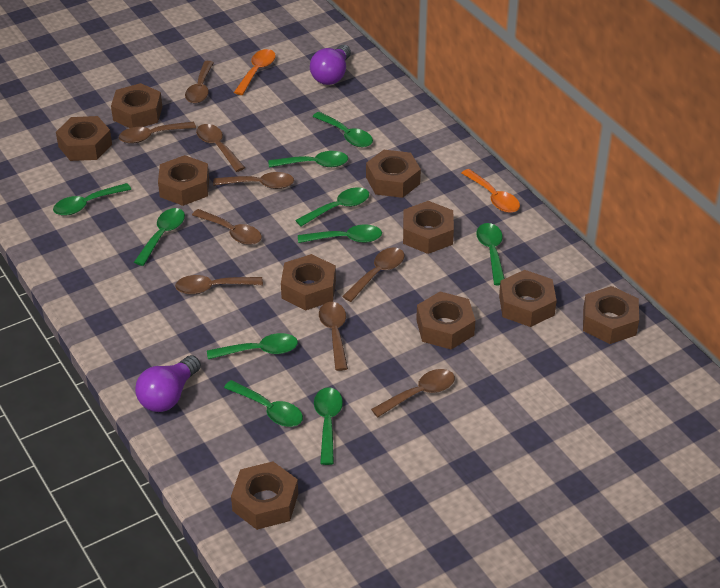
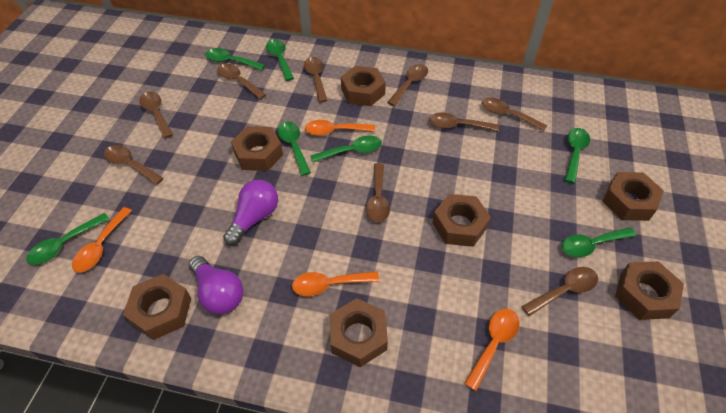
brown nut: 10 -> 7
green spoon: 10 -> 7
orange spoon: 2 -> 4

